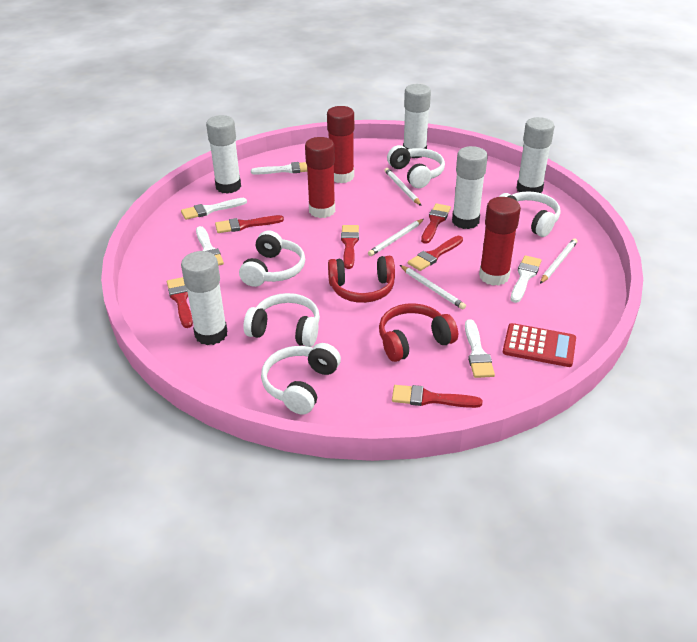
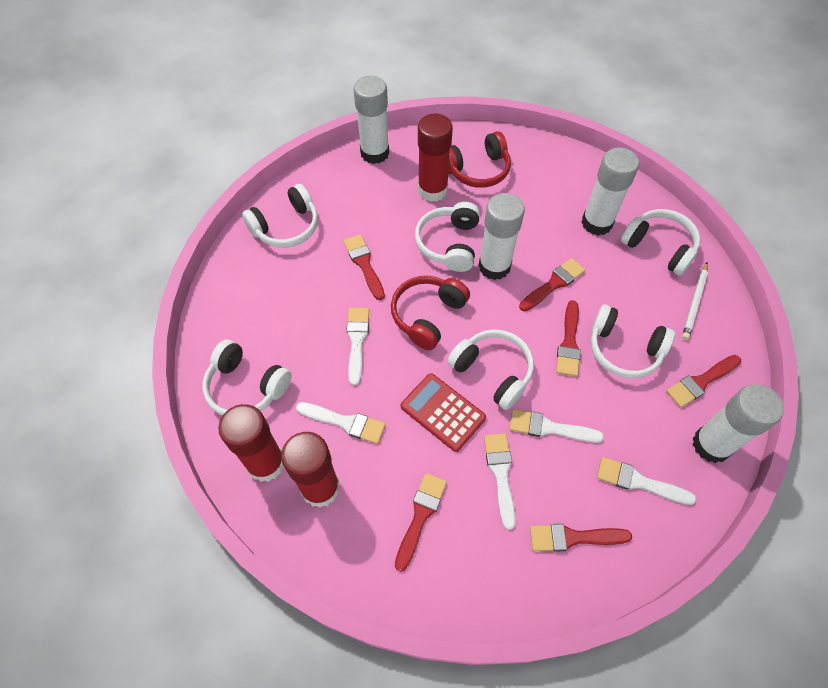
white glue stick: 5 -> 4
white headphones: 5 -> 6
white pencil: 4 -> 1

